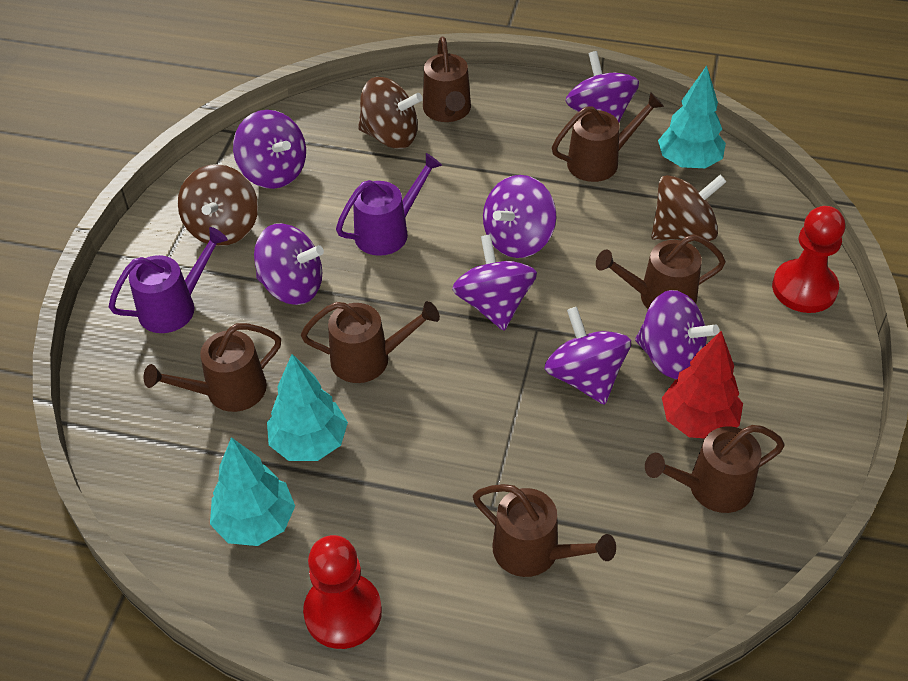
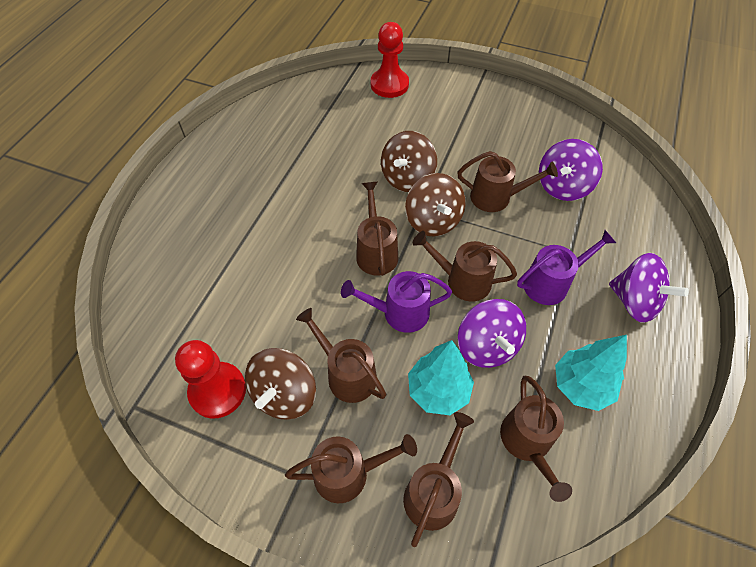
purple spinning top: 7 -> 3
red tree: 1 -> 0
turquoise tree: 3 -> 2

